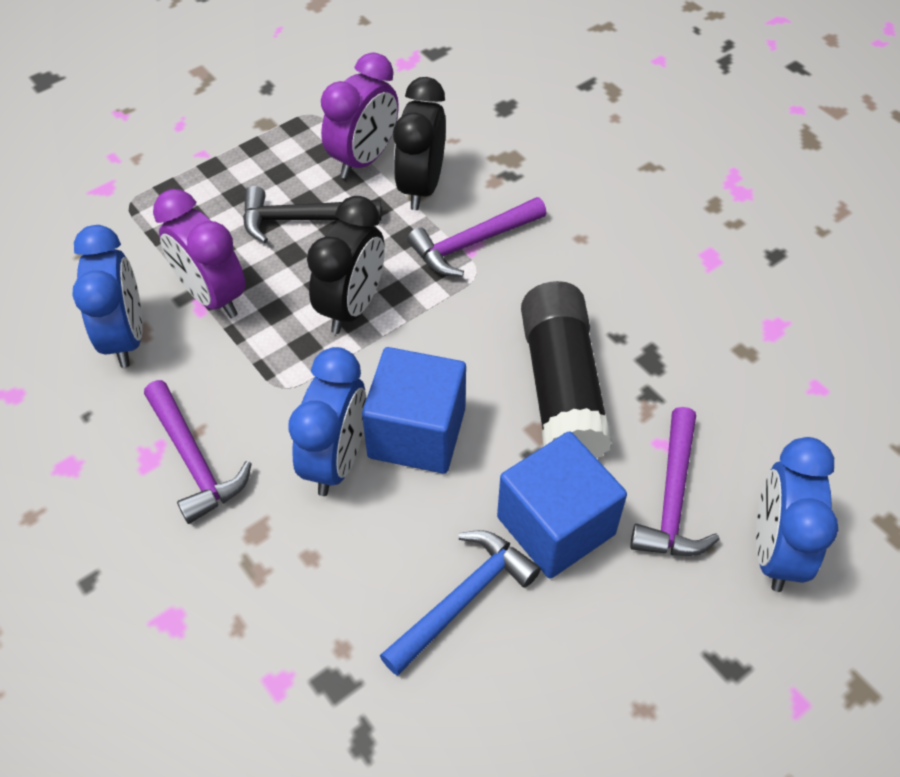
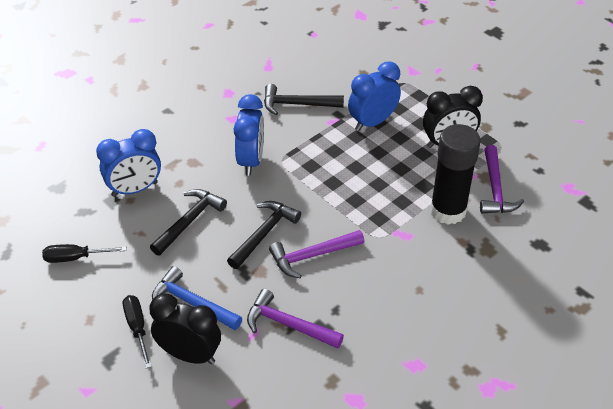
black hammer: 1 -> 3
black screwdriver: 0 -> 2
blue cube: 2 -> 0
purple clock: 2 -> 0

